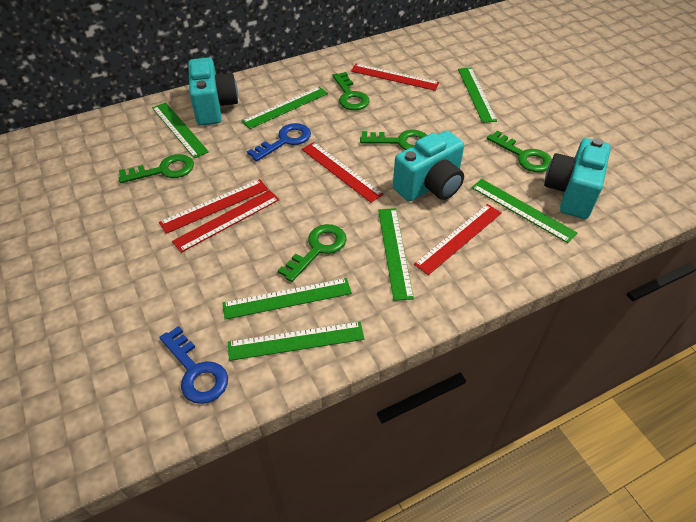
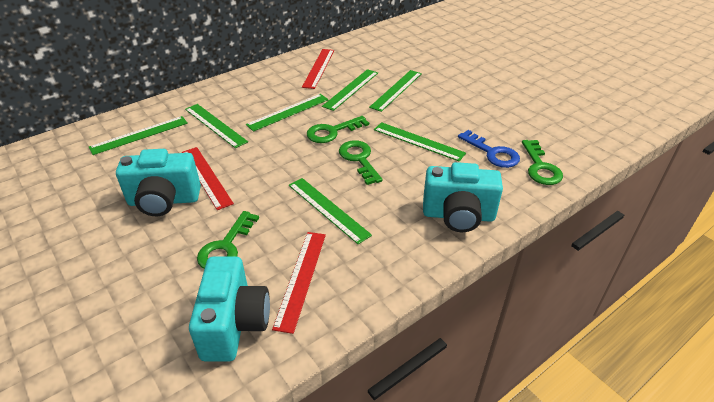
blue key: 2 -> 1
green key: 5 -> 4
red ruler: 5 -> 3

